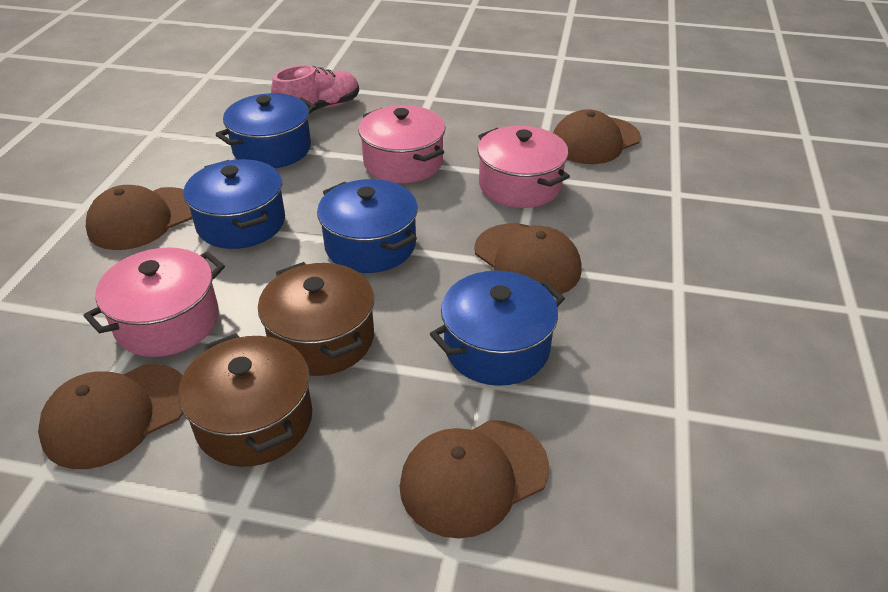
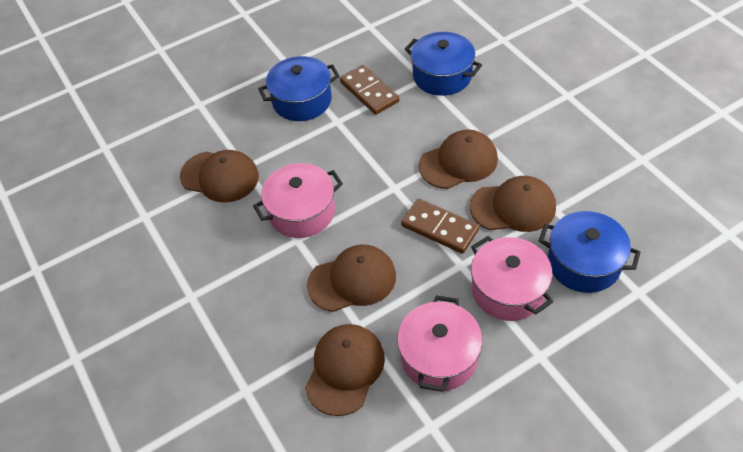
blue pot: 4 -> 3
brown domino: 0 -> 2
brown pot: 2 -> 0
pink shoe: 1 -> 0

